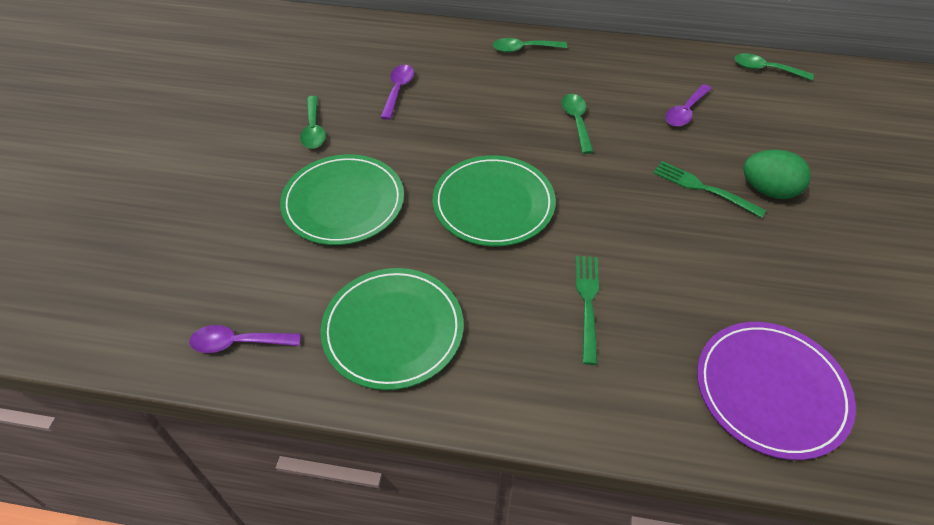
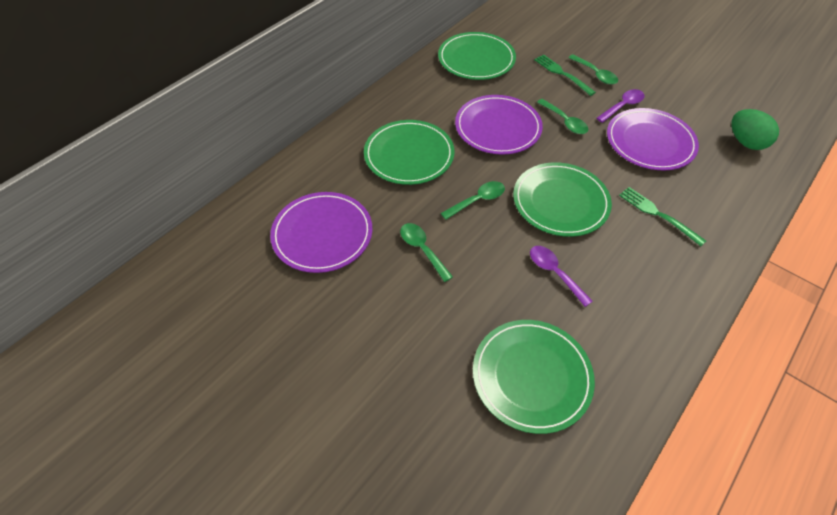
green plate: 3 -> 4
purple plate: 1 -> 3
purple spoon: 3 -> 2

